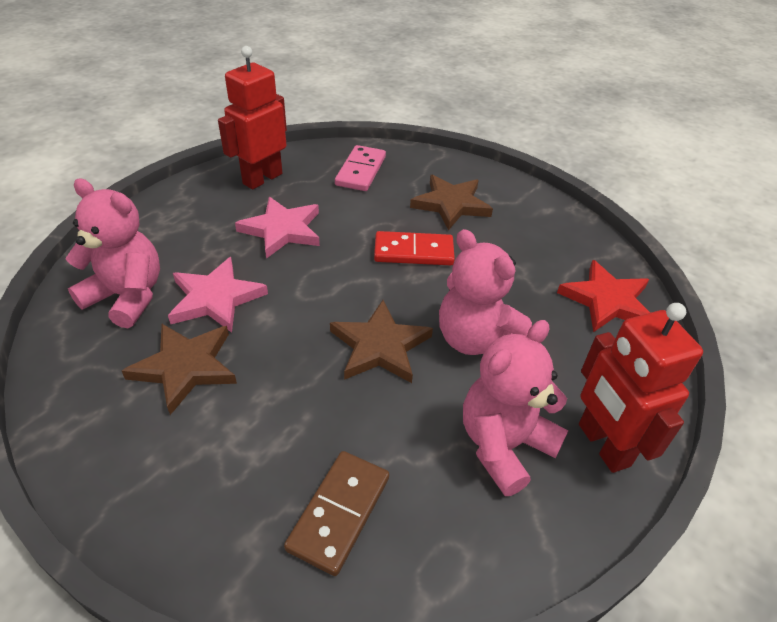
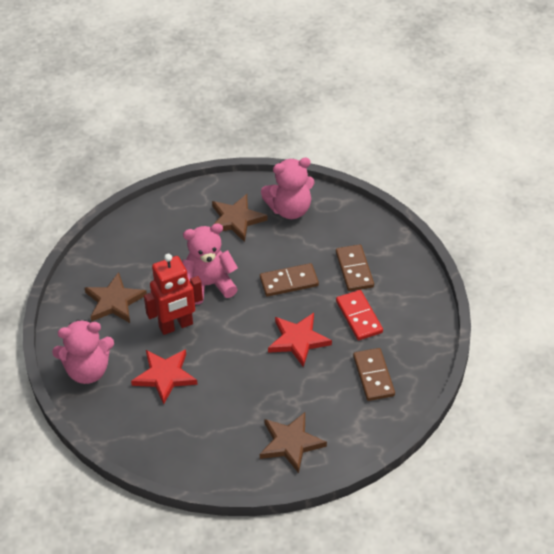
brown domino: 1 -> 3
pink domino: 1 -> 0
pink star: 2 -> 0
red robot: 2 -> 1
red star: 1 -> 2

